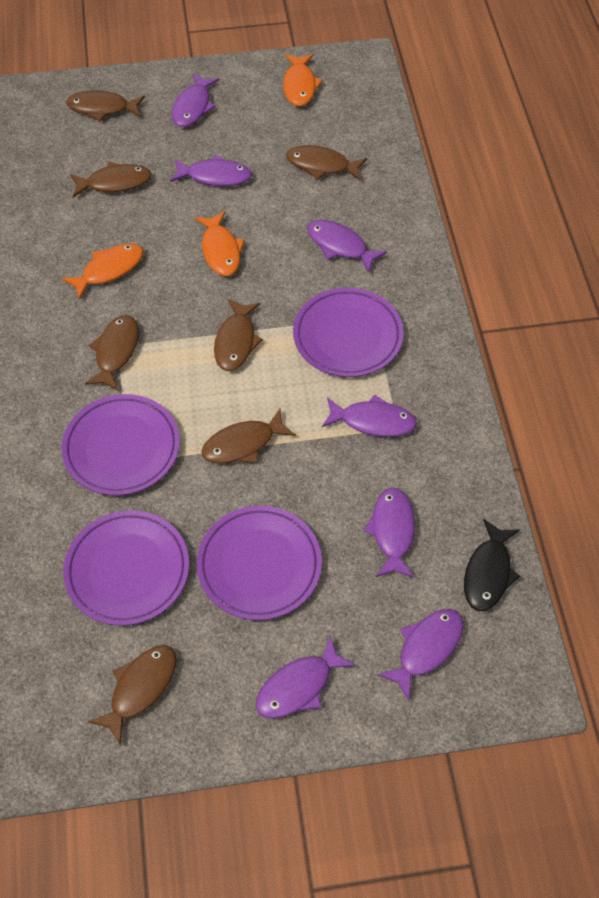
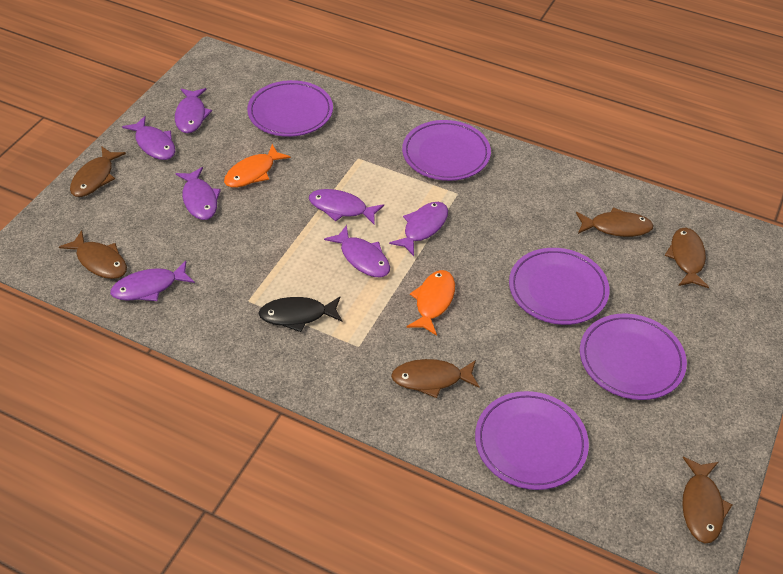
brown fish: 7 -> 6
orange fish: 3 -> 2
purple plate: 4 -> 5

